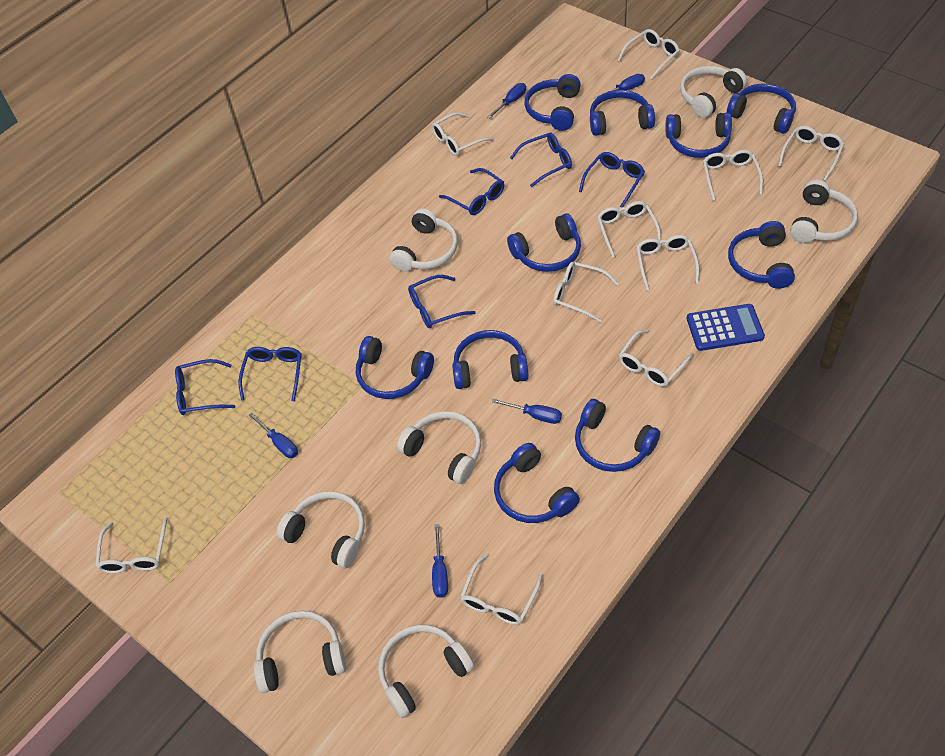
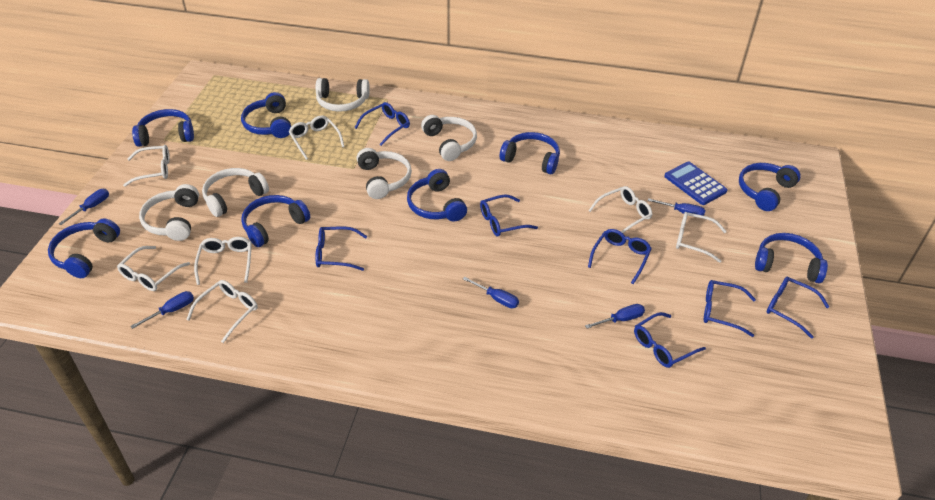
blue glasses: 6 -> 7
blue headphones: 10 -> 8
white glasses: 10 -> 7
white headphones: 7 -> 5

